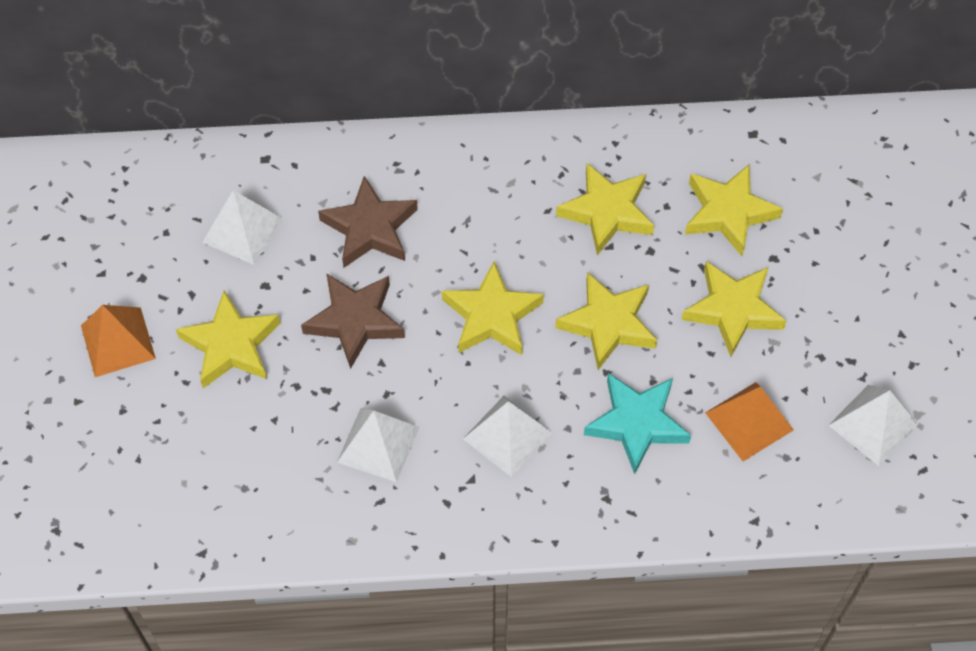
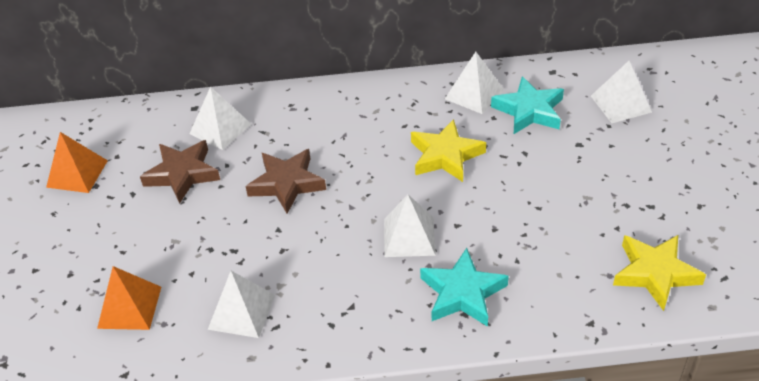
turquoise star: 1 -> 2
white pyramid: 4 -> 5
yellow star: 6 -> 2

